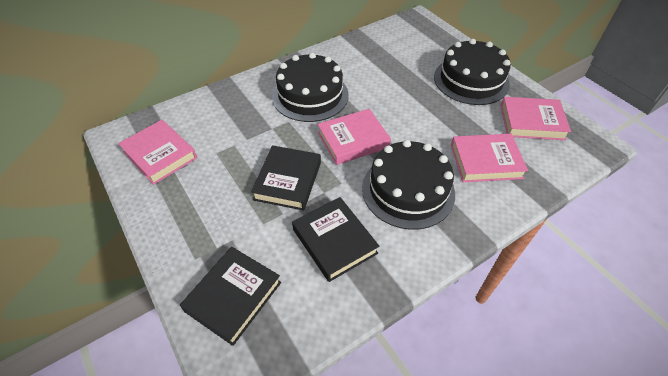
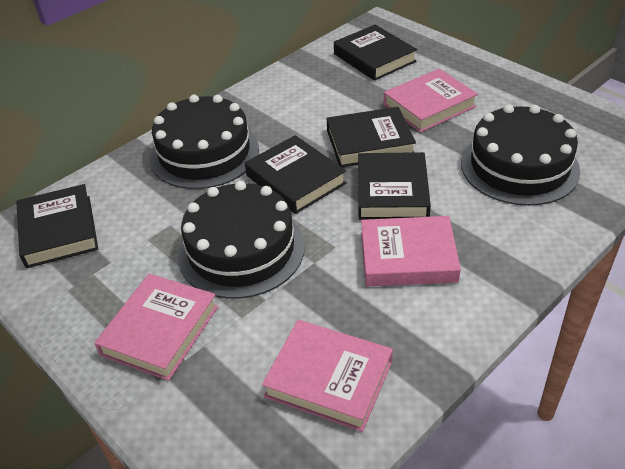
black book: 3 -> 5

